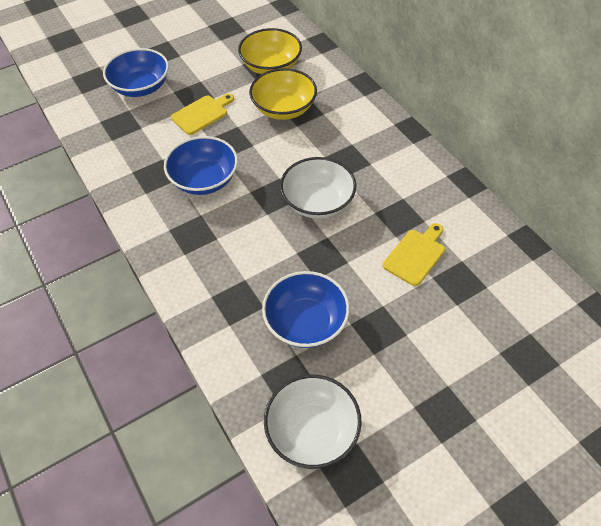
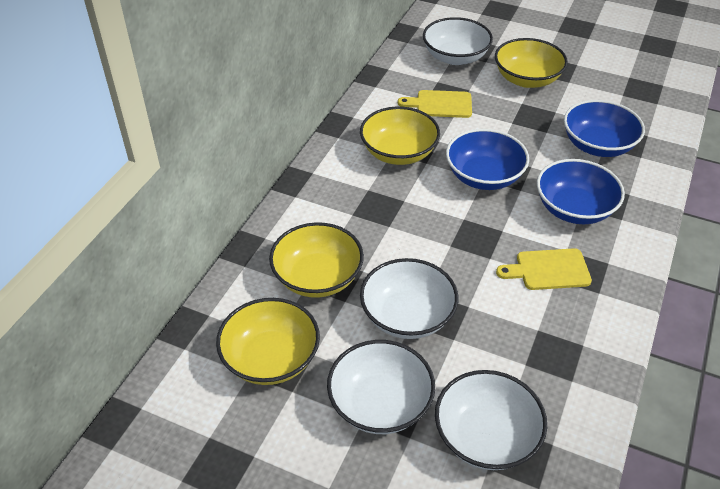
white bowl: 2 -> 4
yellow bowl: 2 -> 4

